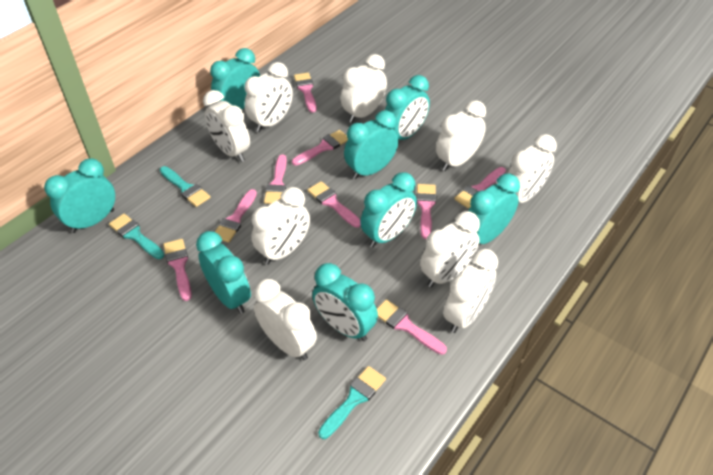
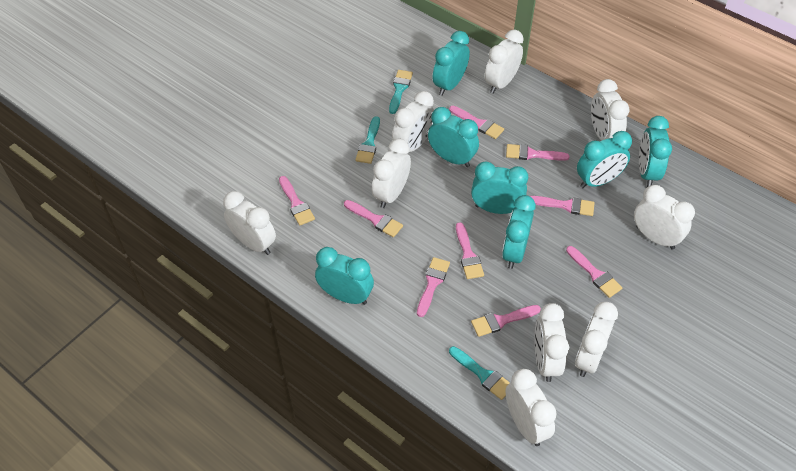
turquoise clock: 8 -> 7

